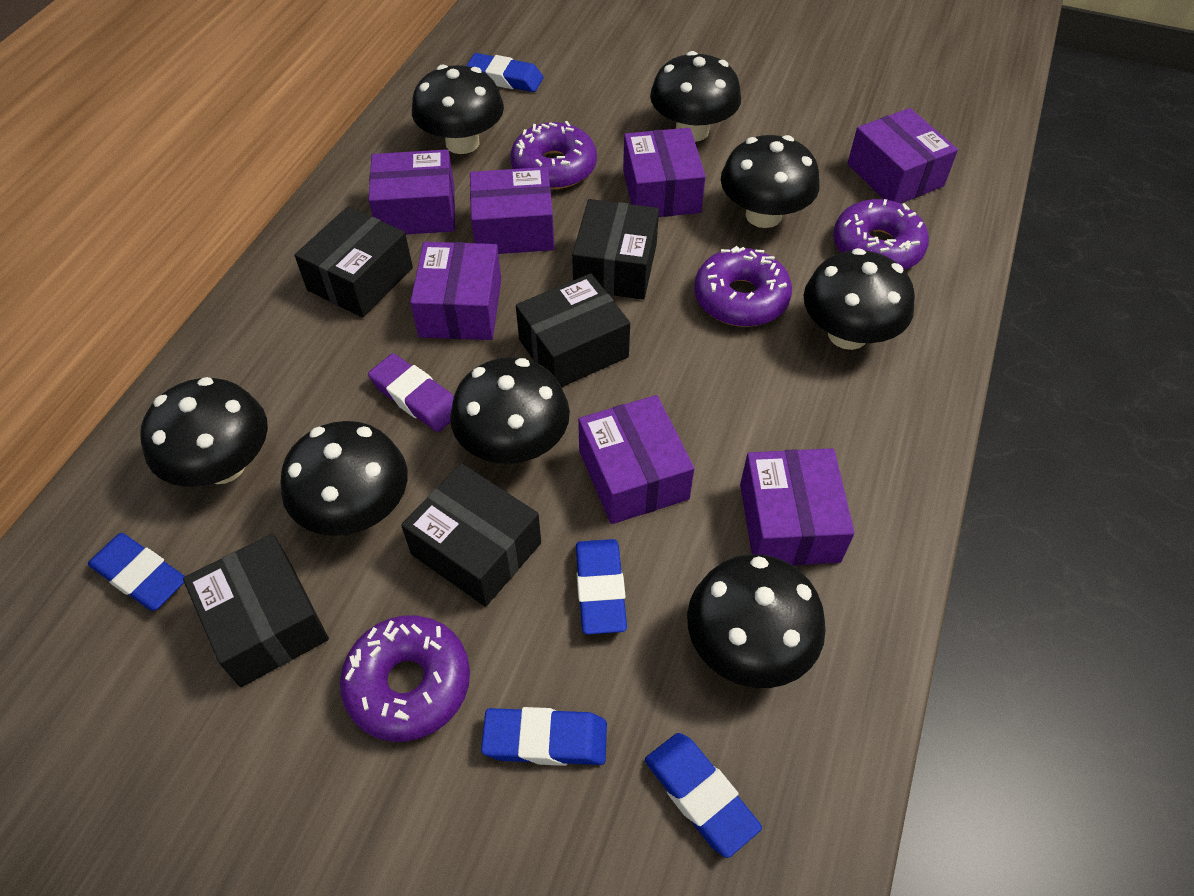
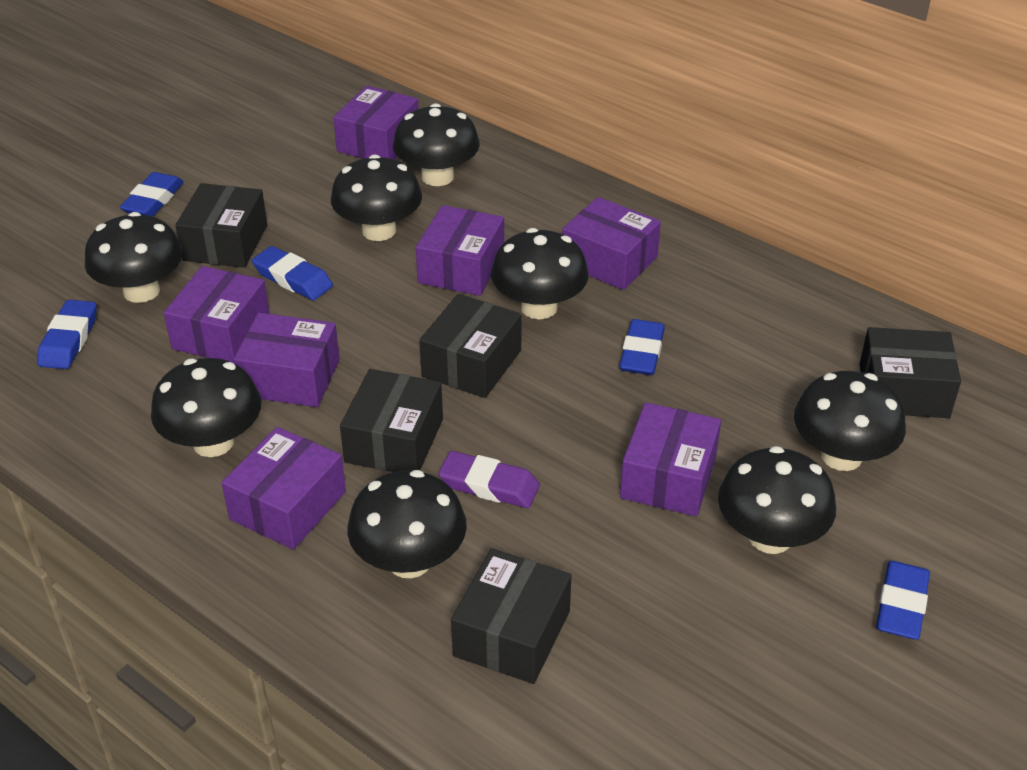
purple donut: 4 -> 0

